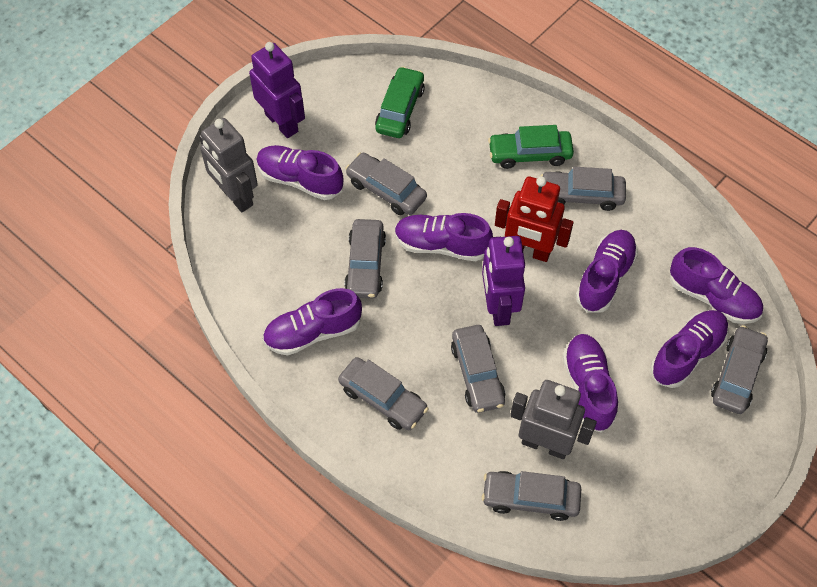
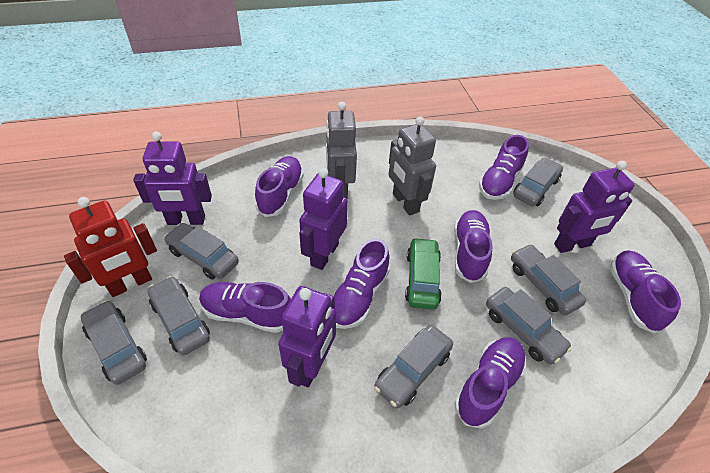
green car: 2 -> 1
purple robot: 2 -> 4

